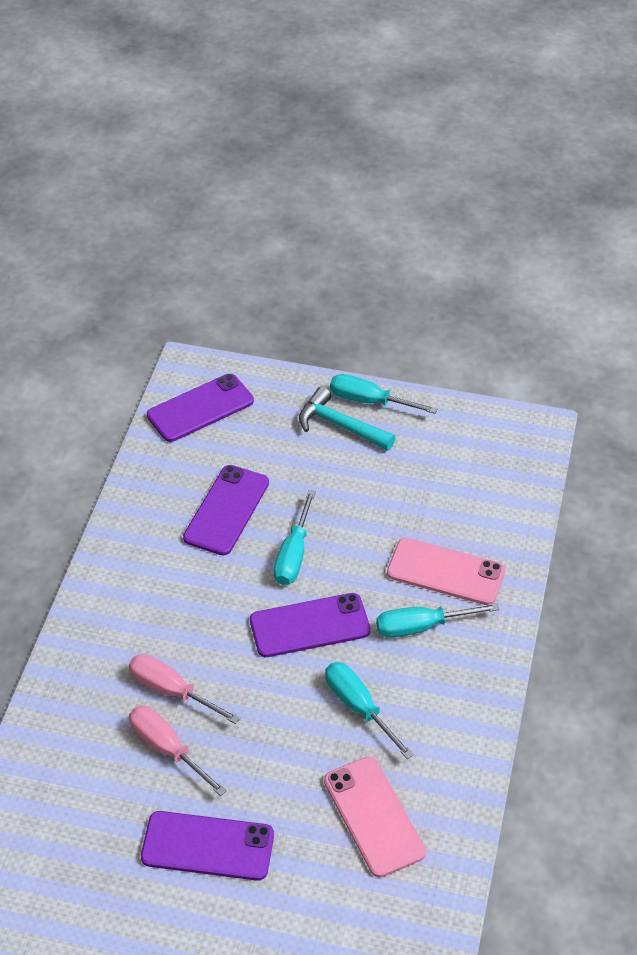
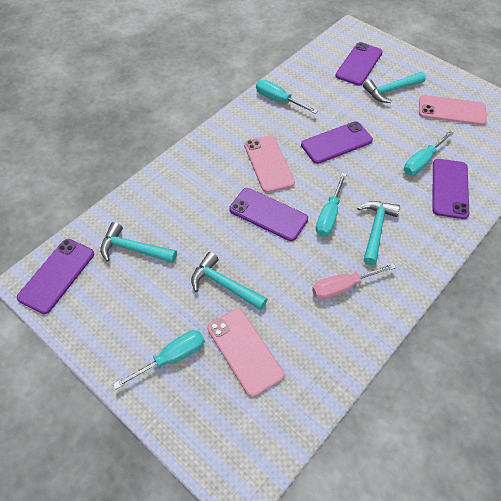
pink phone: 2 -> 3
pink screwdriver: 2 -> 1
purple phone: 4 -> 5
turquoise hammer: 1 -> 4

